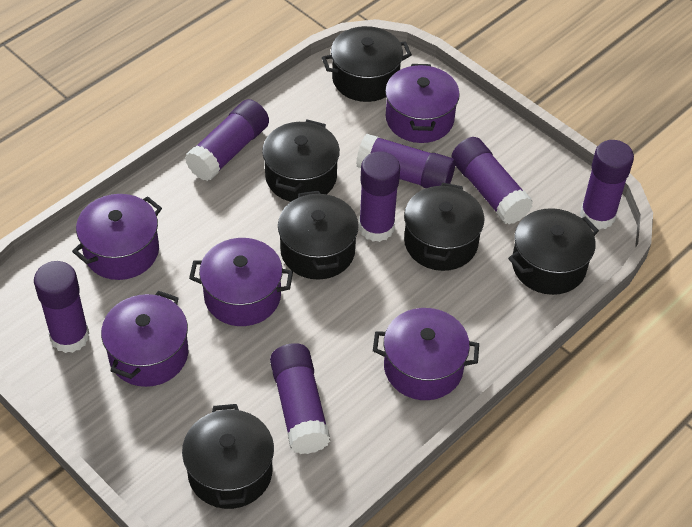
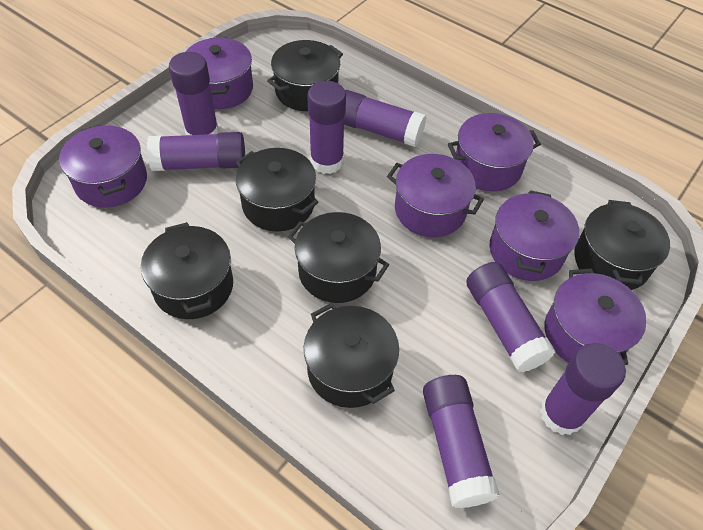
purple pot: 5 -> 6

